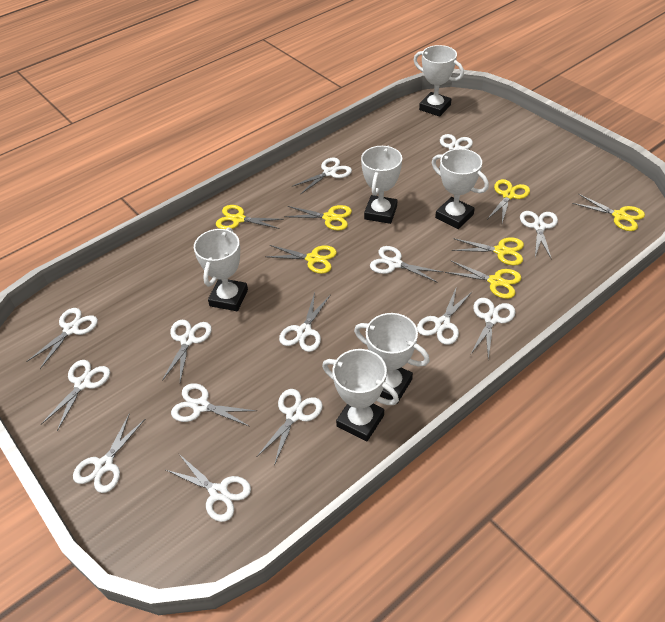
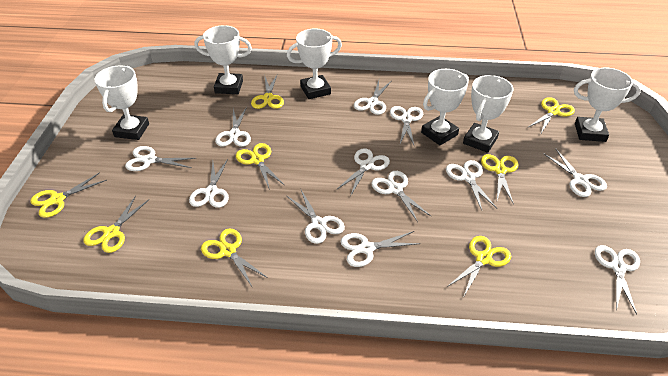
white scissors: 14 -> 12
yellow scissors: 7 -> 8

